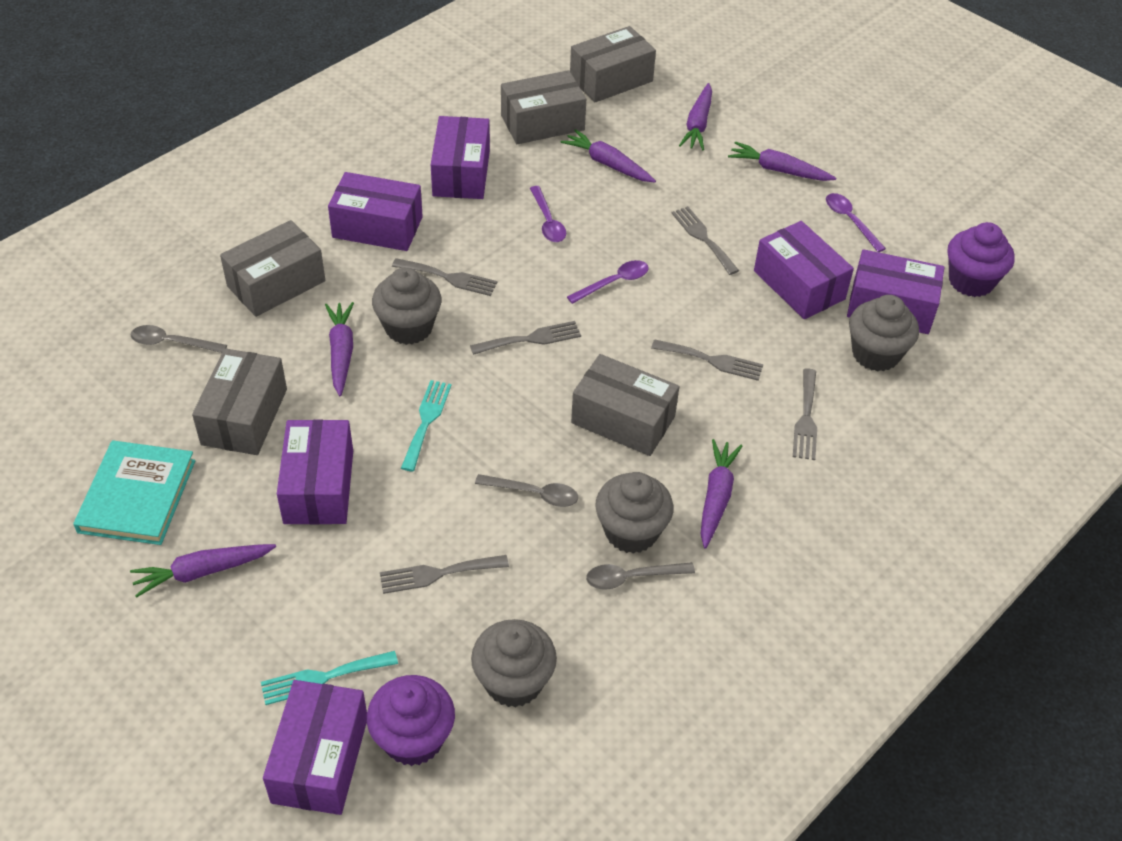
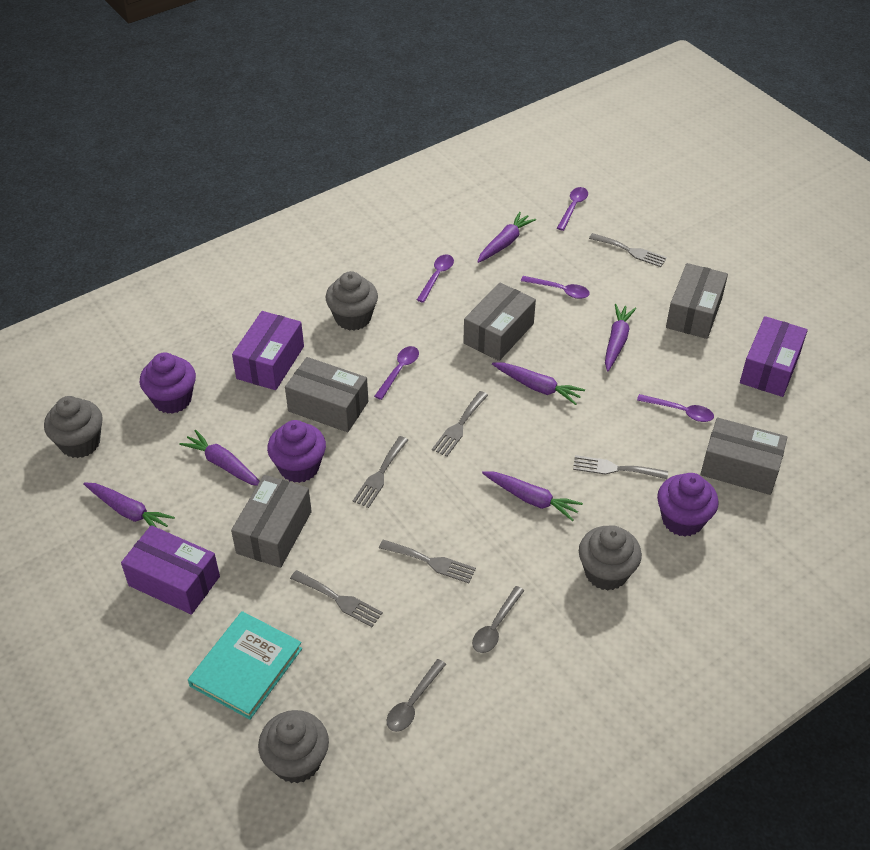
grey spoon: 3 -> 2
purple box: 6 -> 3
purple cupcake: 2 -> 3
purple spoon: 3 -> 5
turquoise fork: 2 -> 0

